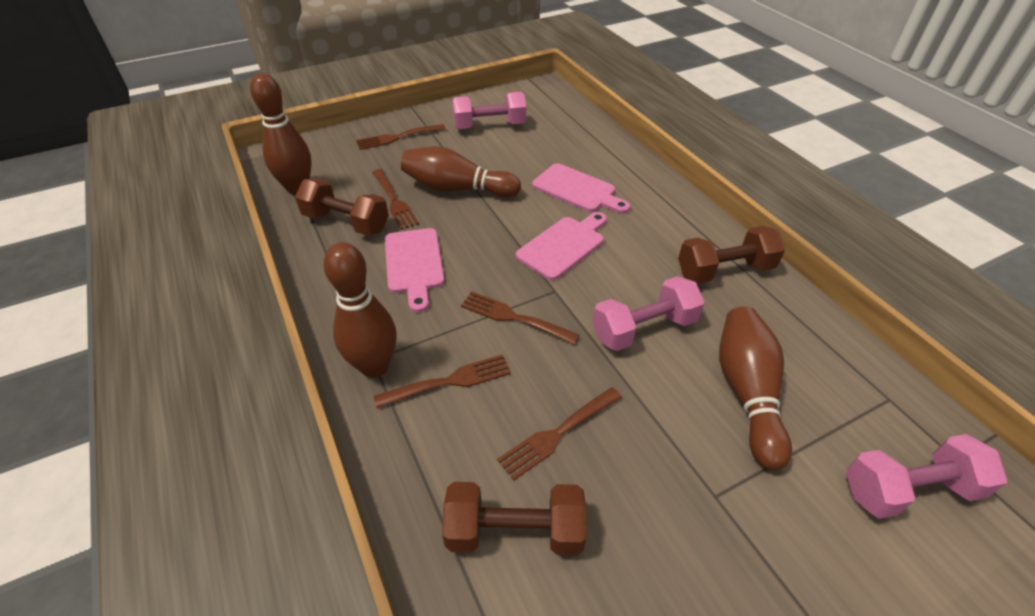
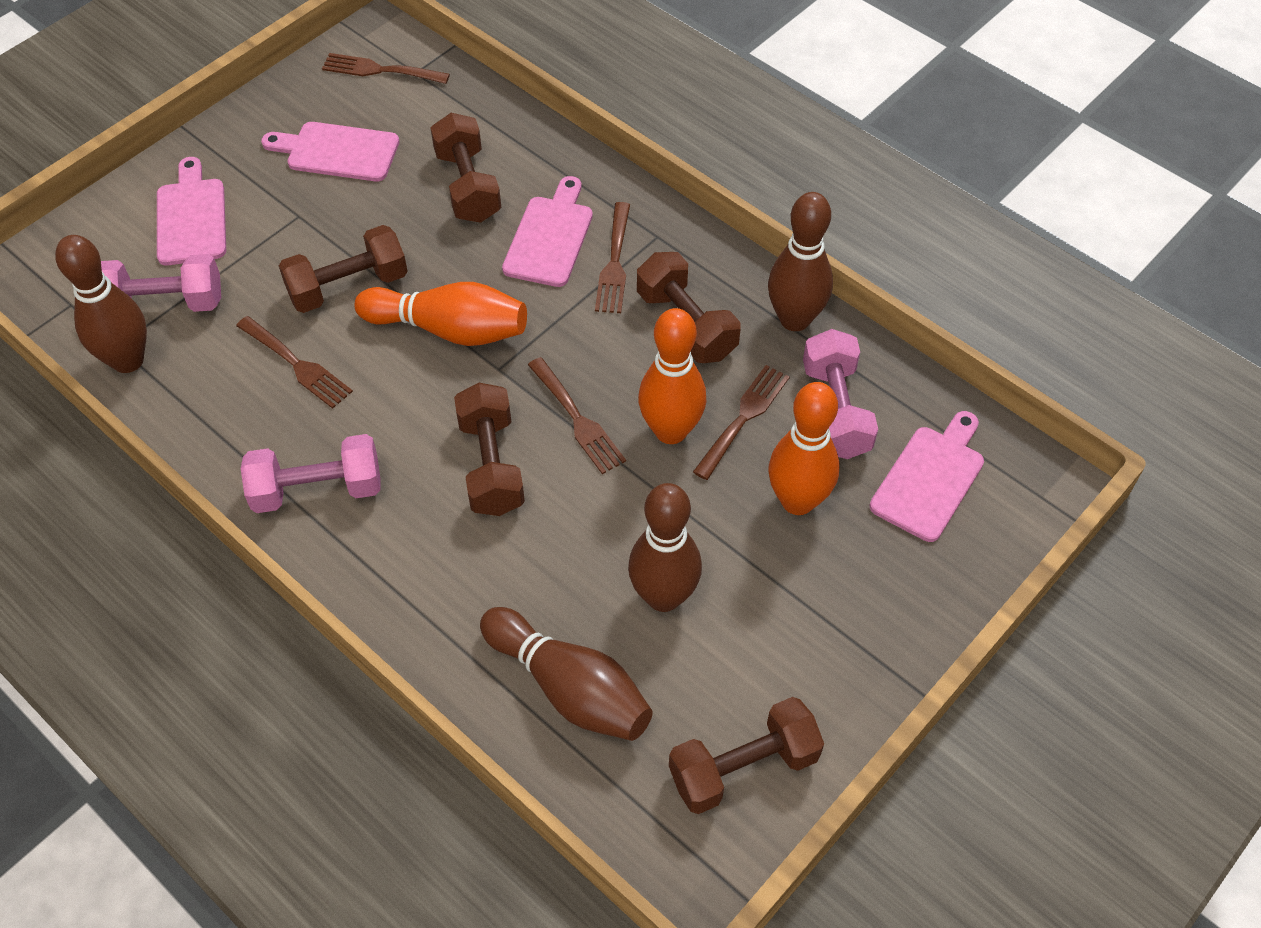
brown dumbbell: 3 -> 5
orange bowling pin: 0 -> 3
pink cutting board: 3 -> 4

